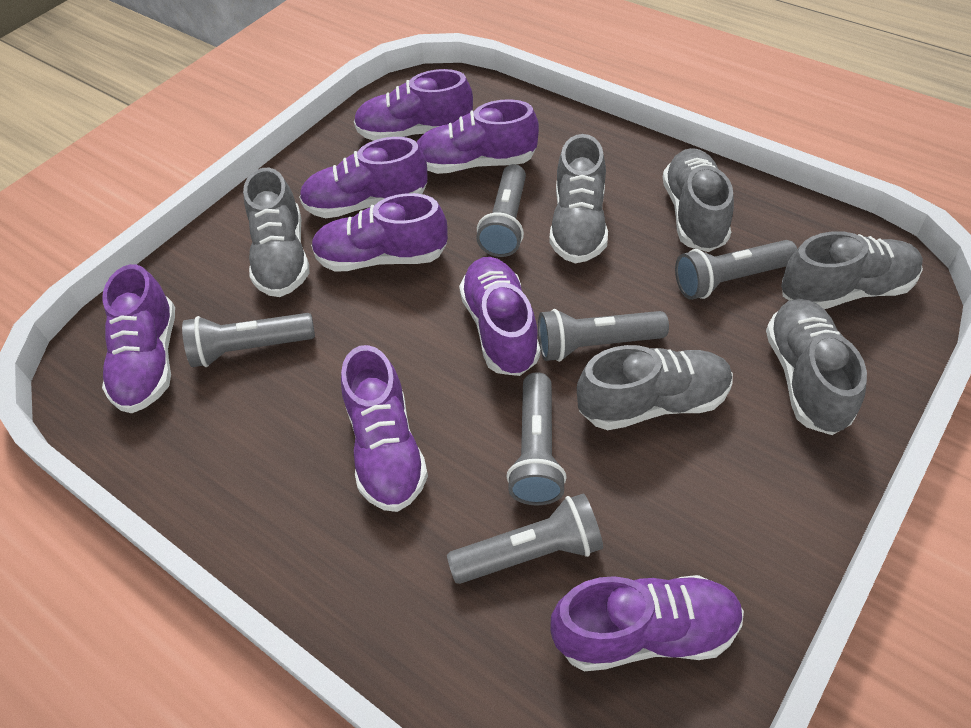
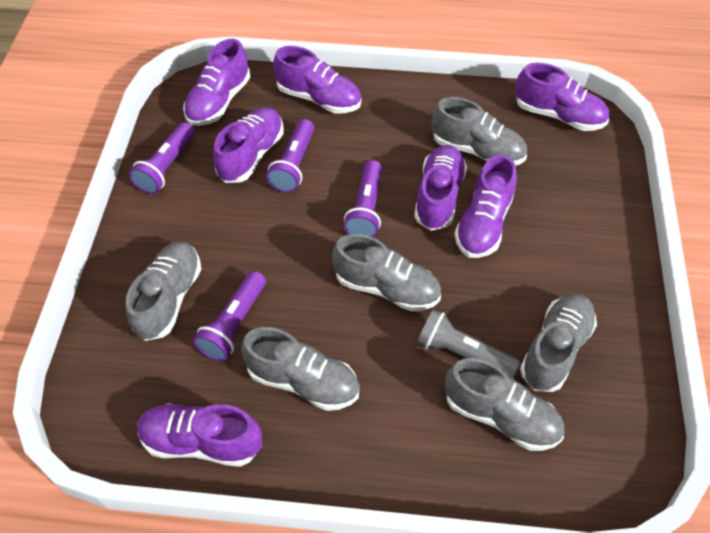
grey flashlight: 6 -> 1
purple flashlight: 0 -> 4
purple shoe: 8 -> 7

